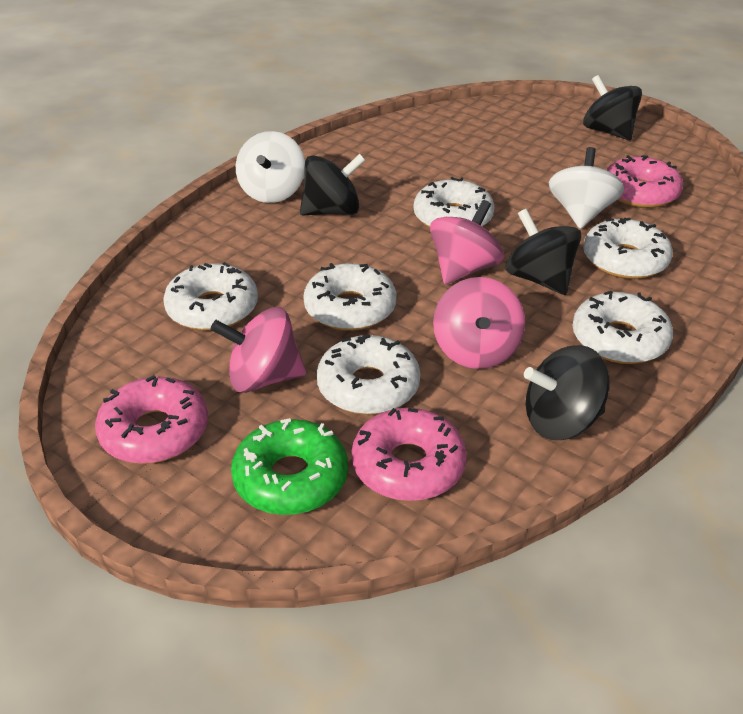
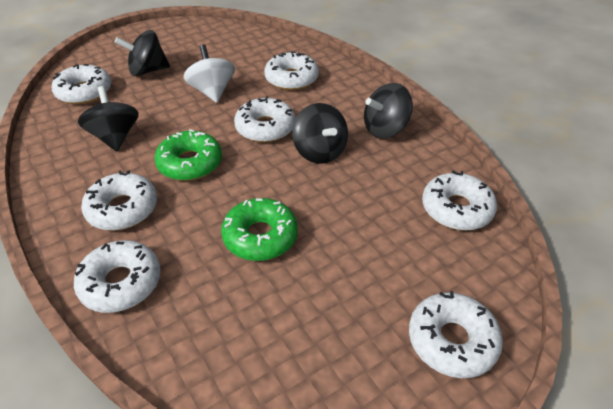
green donut: 1 -> 2
pink donut: 3 -> 0
pink spinning top: 3 -> 0
white donut: 6 -> 7
white spinning top: 2 -> 1

